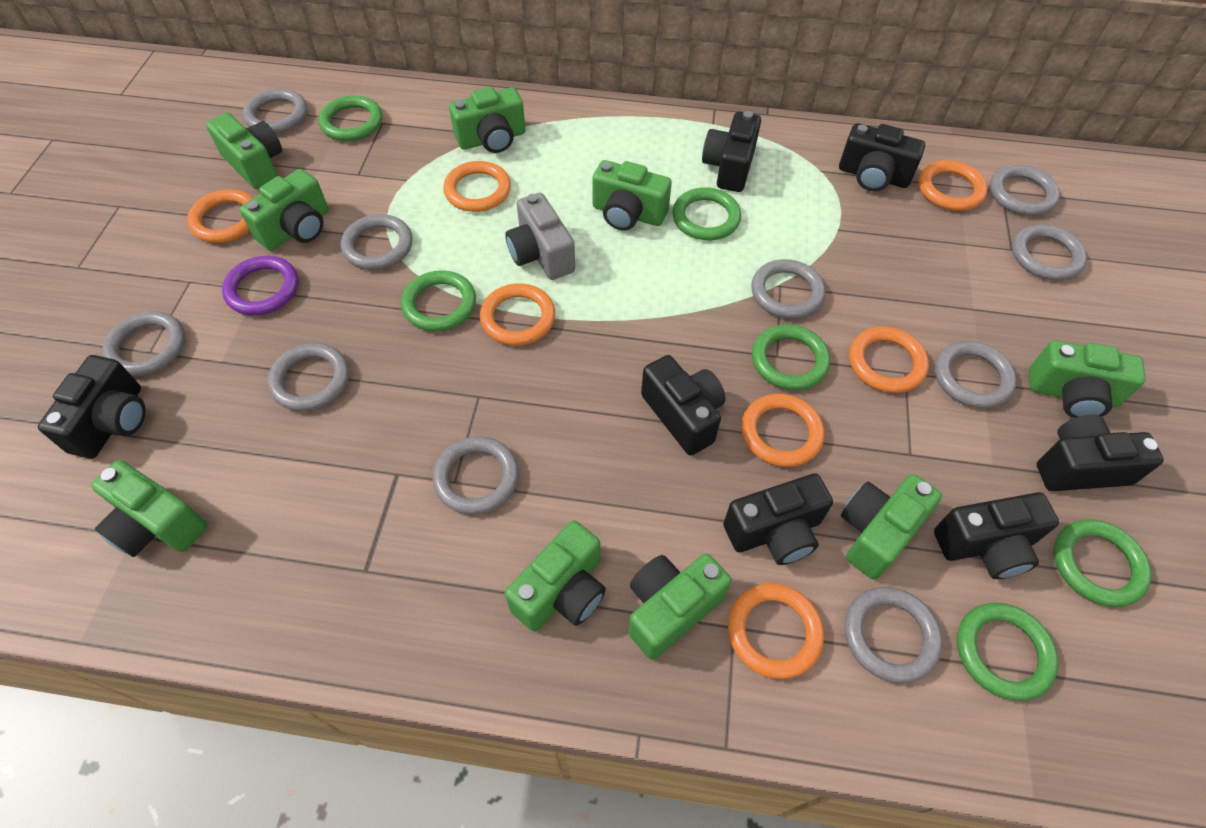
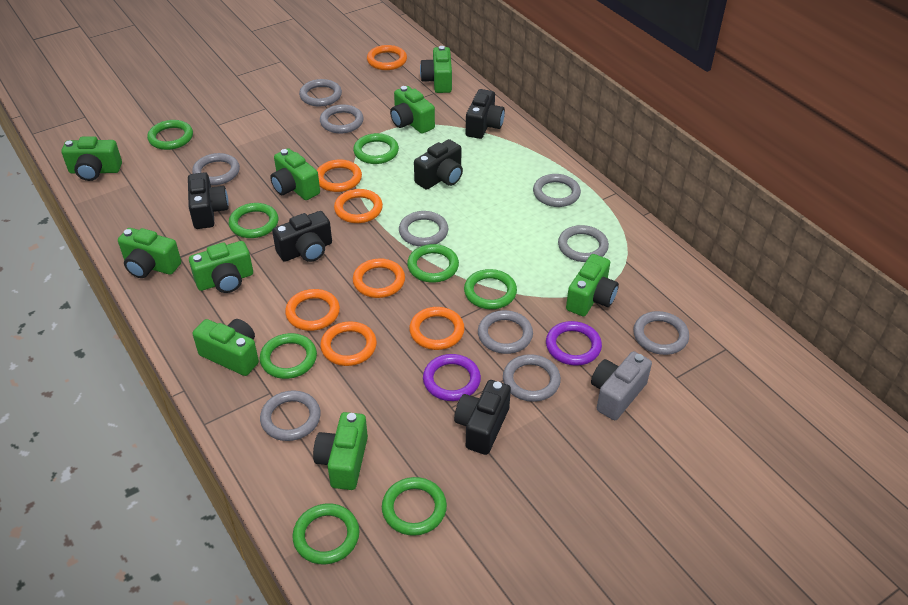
black camera: 7 -> 5
green ring: 6 -> 8
purple ring: 1 -> 2

